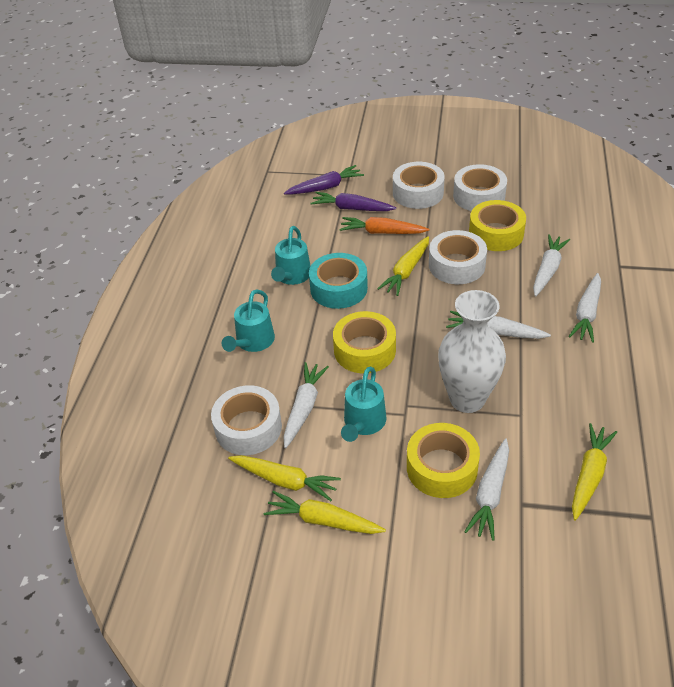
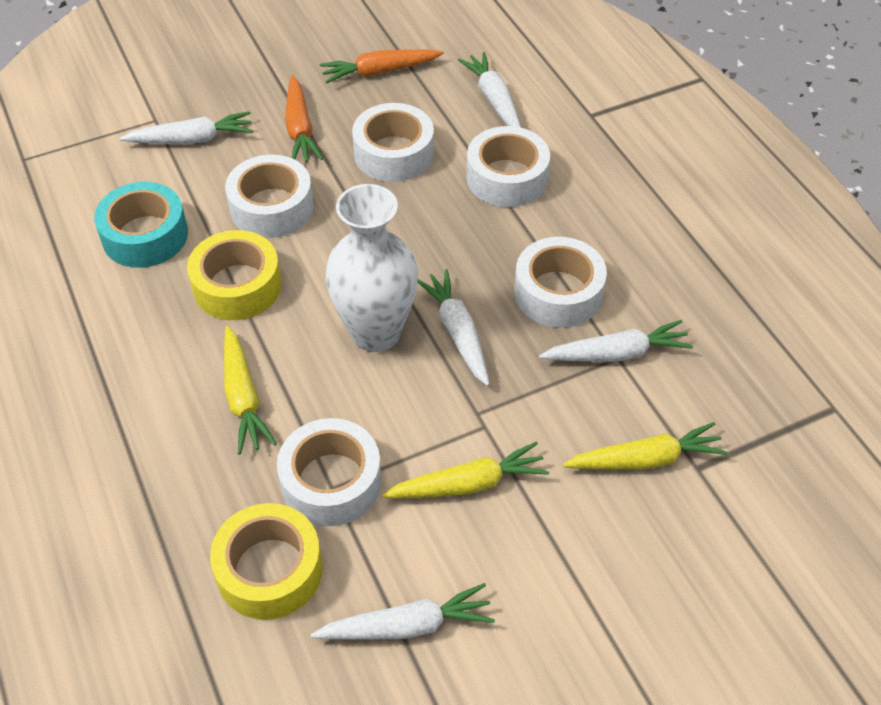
orange carrot: 1 -> 2
purple carrot: 2 -> 0
turquoise watering can: 3 -> 0
white tape: 4 -> 5
yellow carrot: 4 -> 3
yellow tape: 3 -> 2

